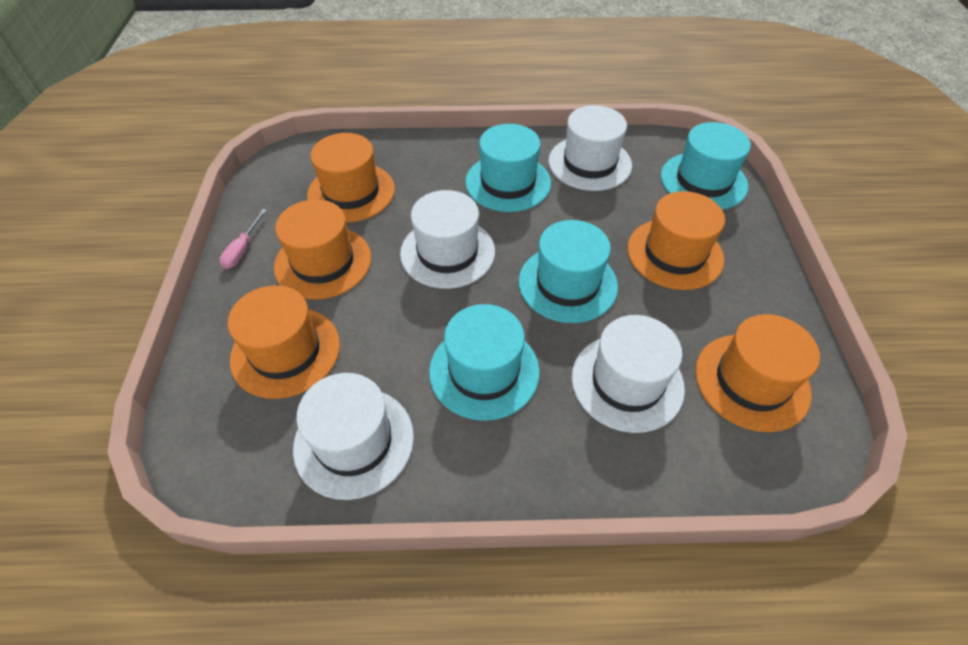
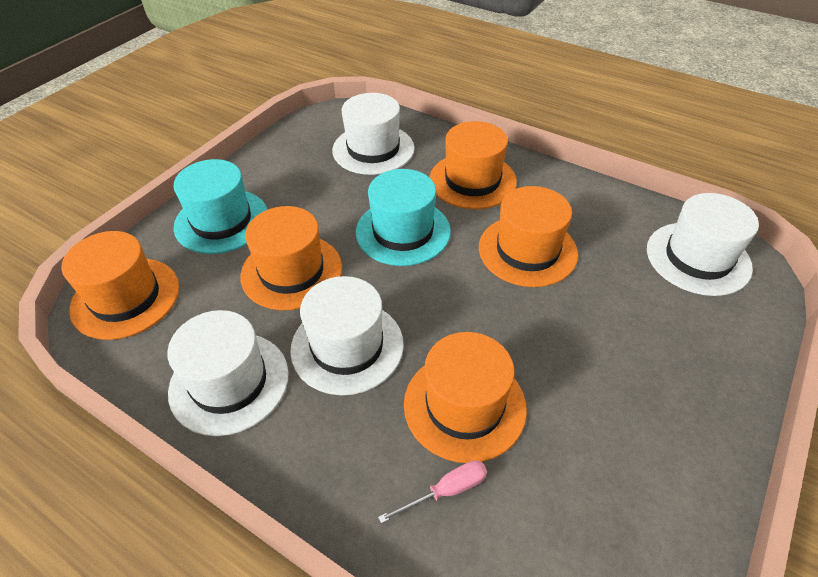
turquoise hat: 4 -> 2

